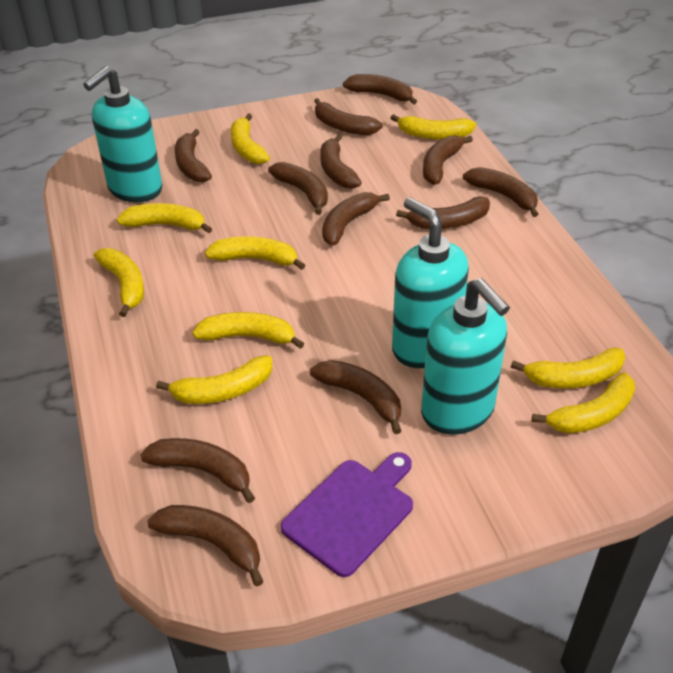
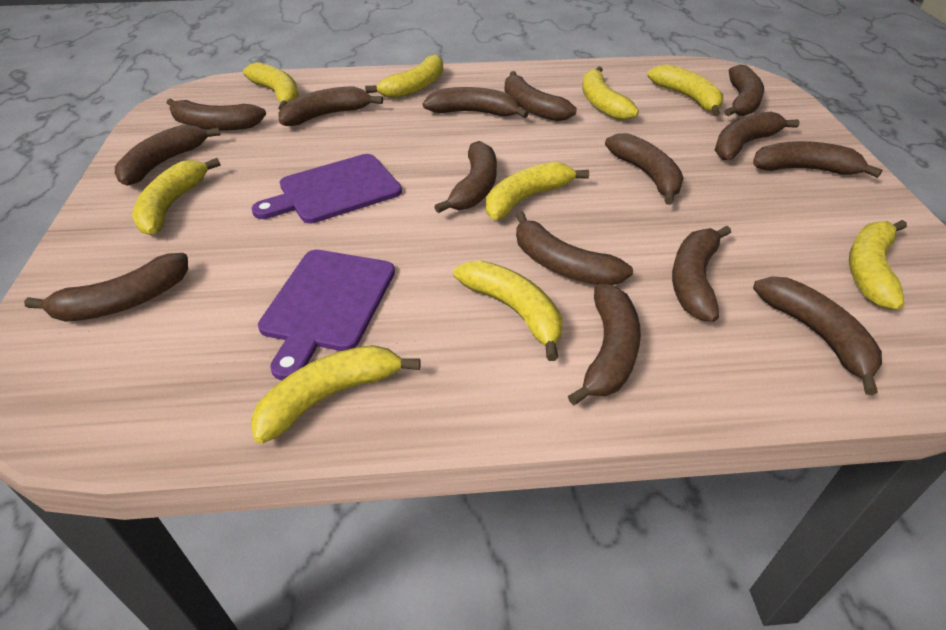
brown banana: 12 -> 15
purple cutting board: 1 -> 2
turquoise soap dispenser: 3 -> 0

